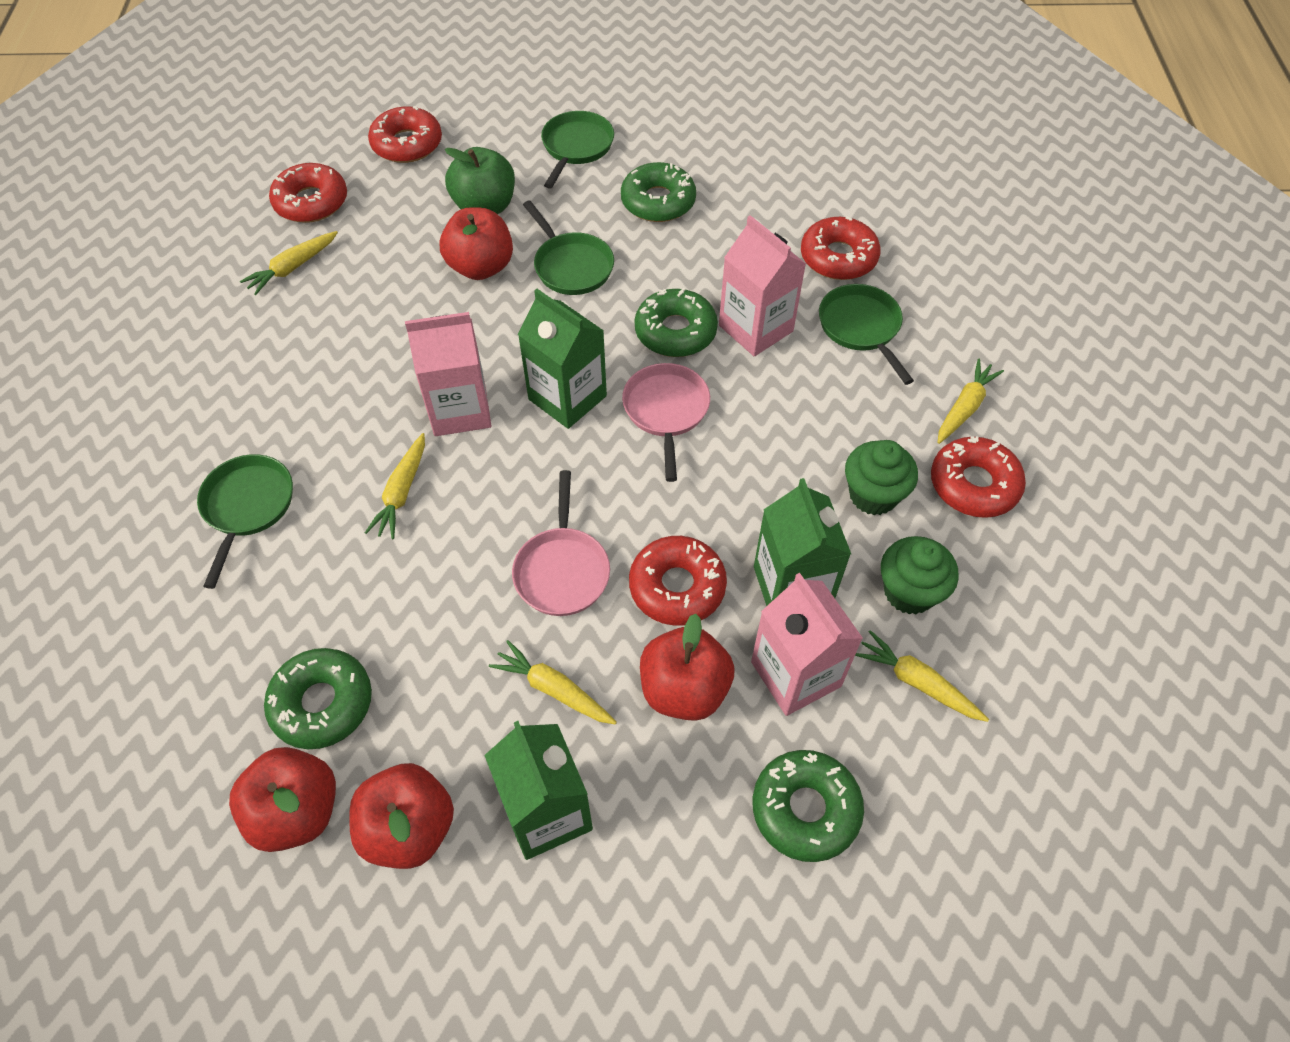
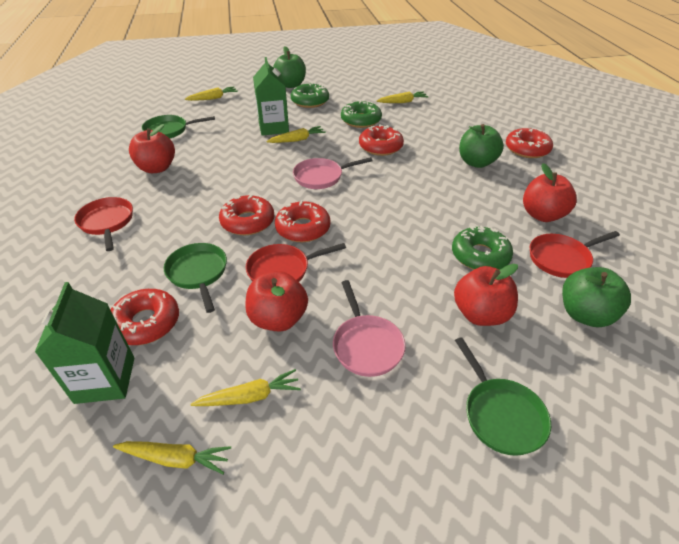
green apple: 1 -> 3
green carton: 3 -> 2
green cupcake: 2 -> 0
green donut: 4 -> 3
green pan: 4 -> 3
pink carton: 3 -> 0
red pan: 0 -> 3

